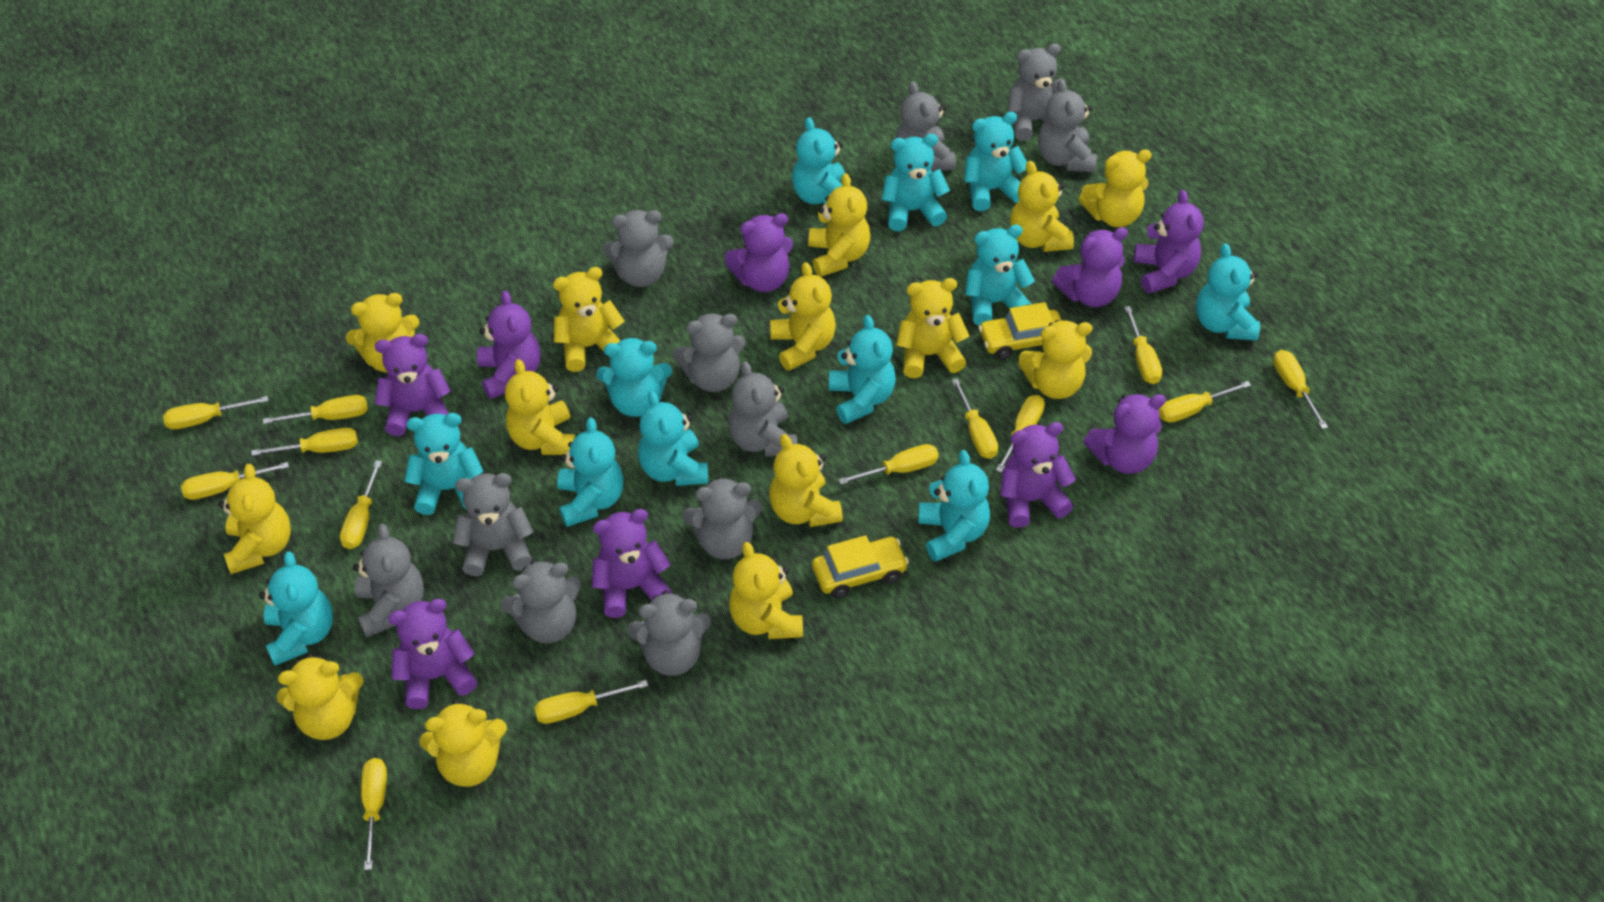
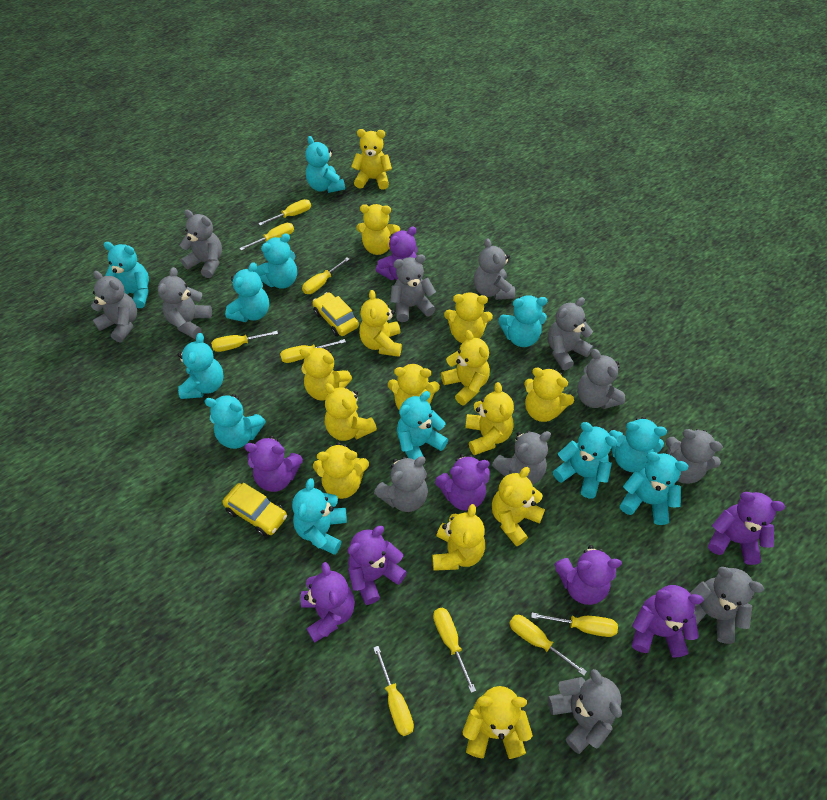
grey teddy bear: 11 -> 12
purple teddy bear: 9 -> 8
yellow screwdriver: 13 -> 9

